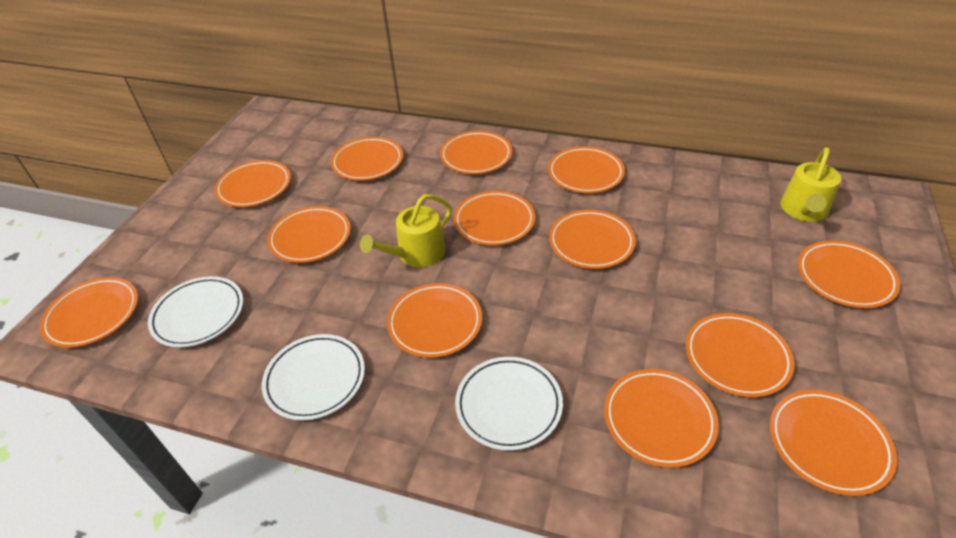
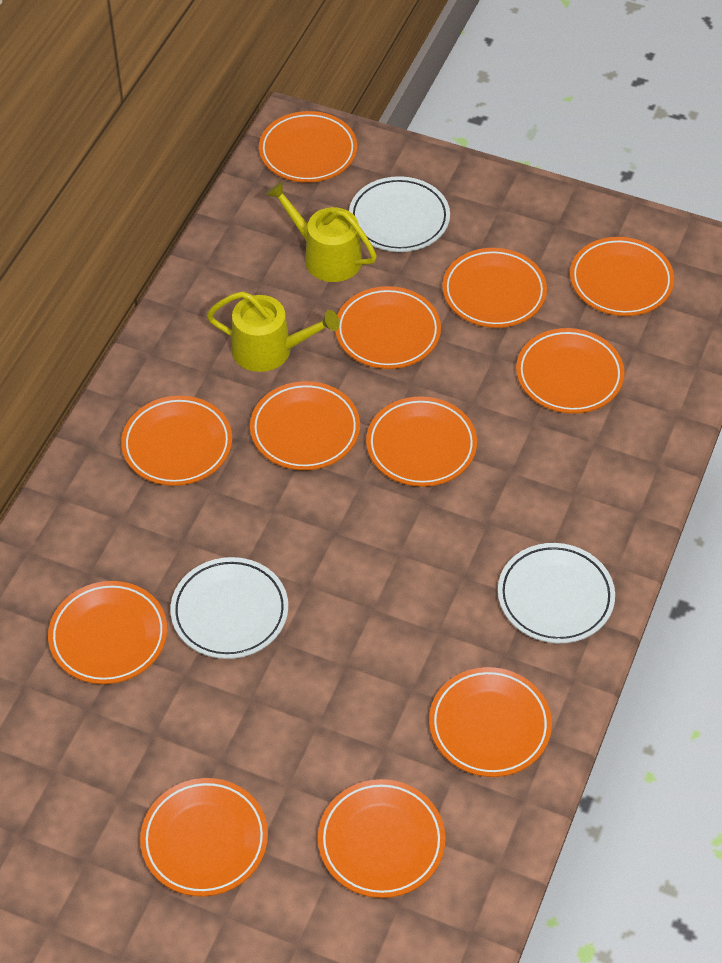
orange plate: 13 -> 12

